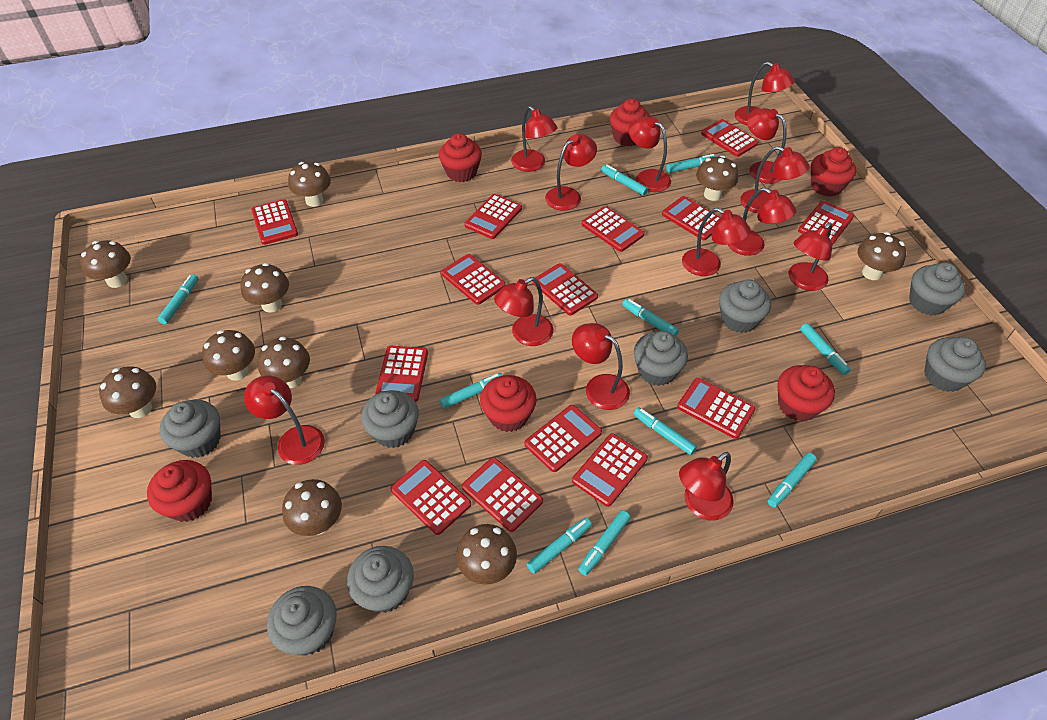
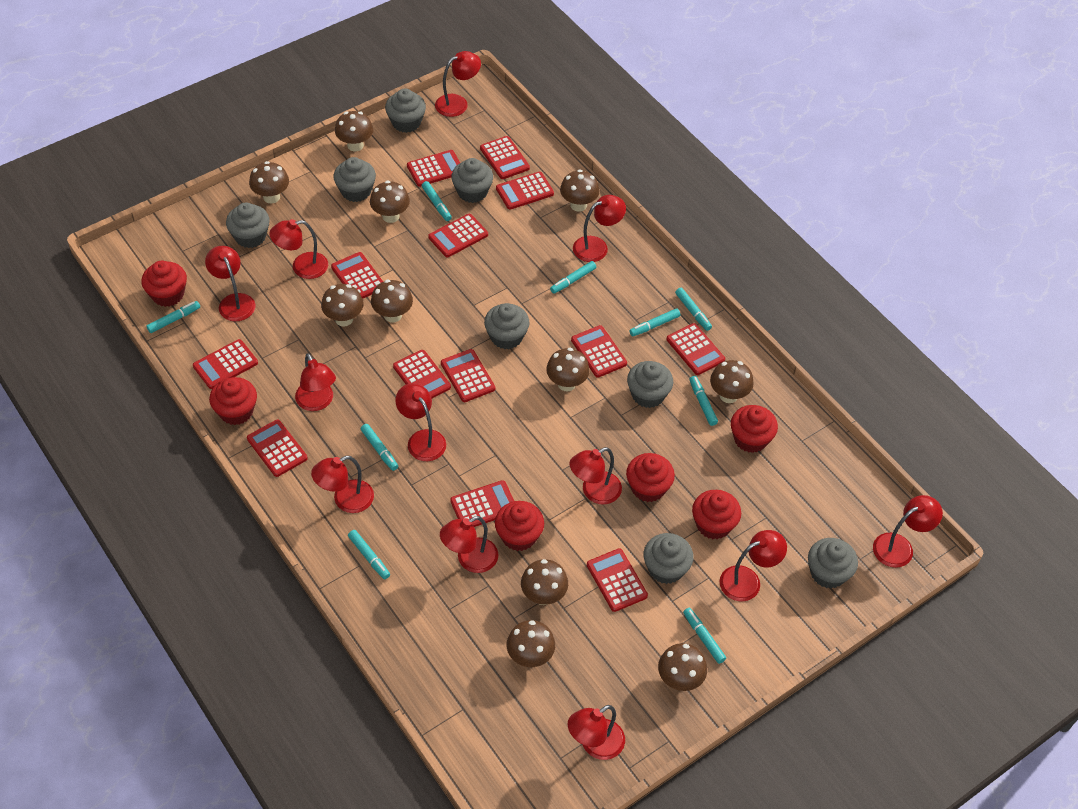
brown mushroom: 10 -> 11
red calculator: 14 -> 13
red lamp: 13 -> 12
turquoise marker: 10 -> 9

